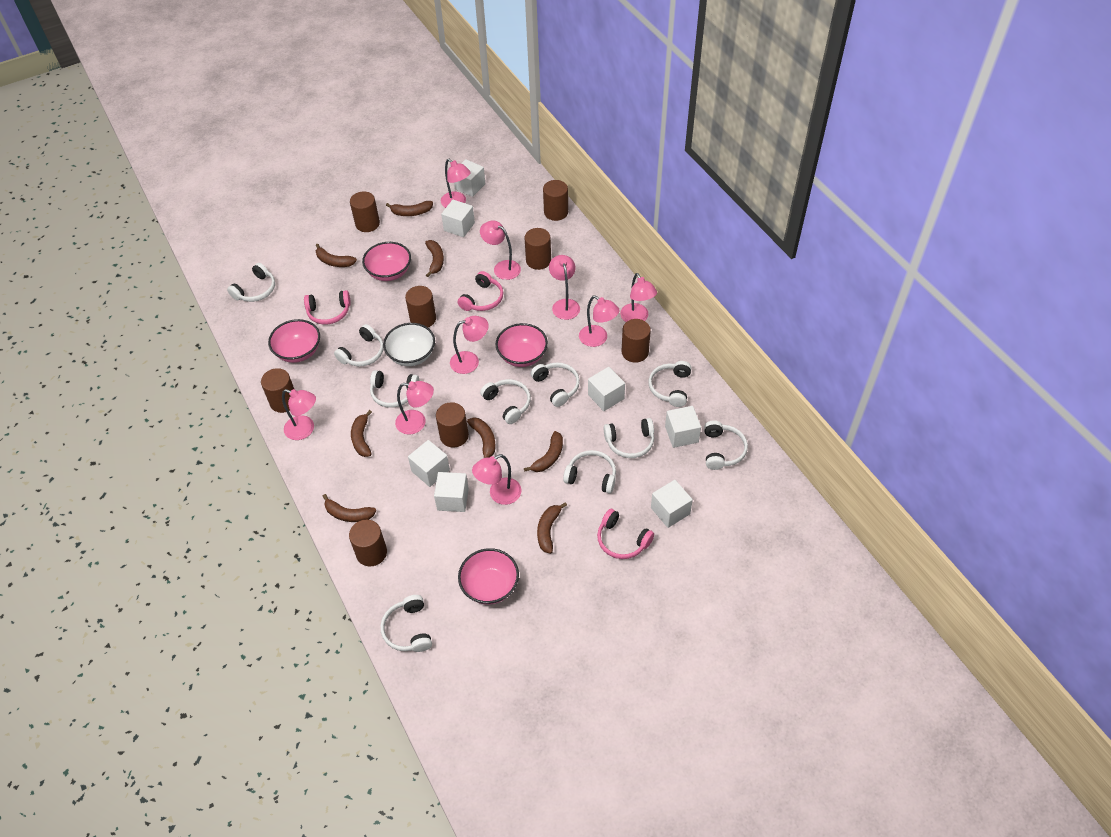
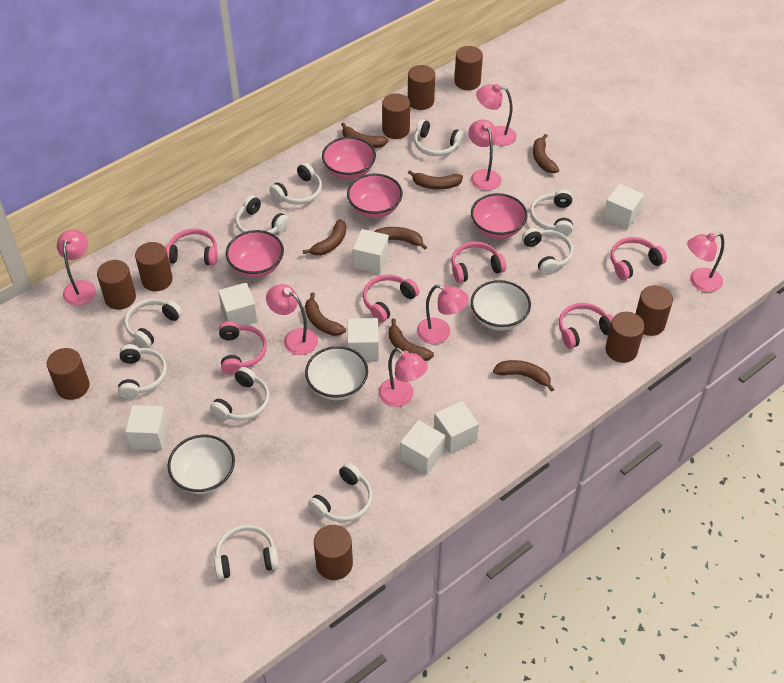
brown cylinder: 8 -> 9
pink headphones: 3 -> 6
pink lamp: 9 -> 7
white bowl: 1 -> 3

